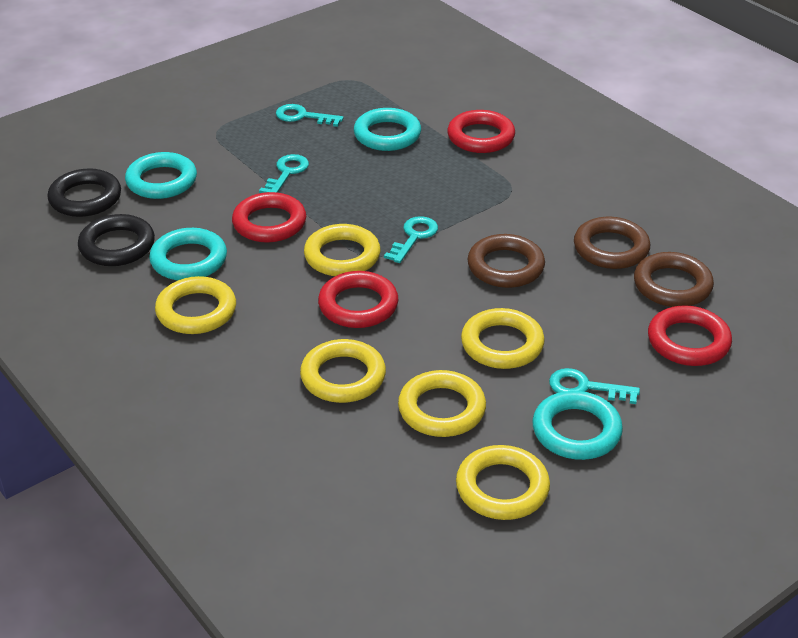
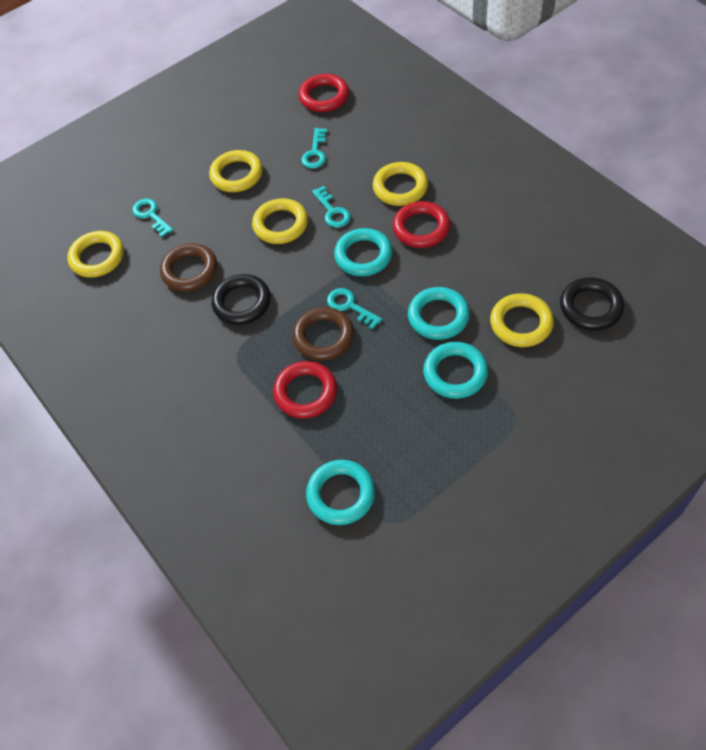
brown ring: 3 -> 2
red ring: 4 -> 3
yellow ring: 6 -> 5

